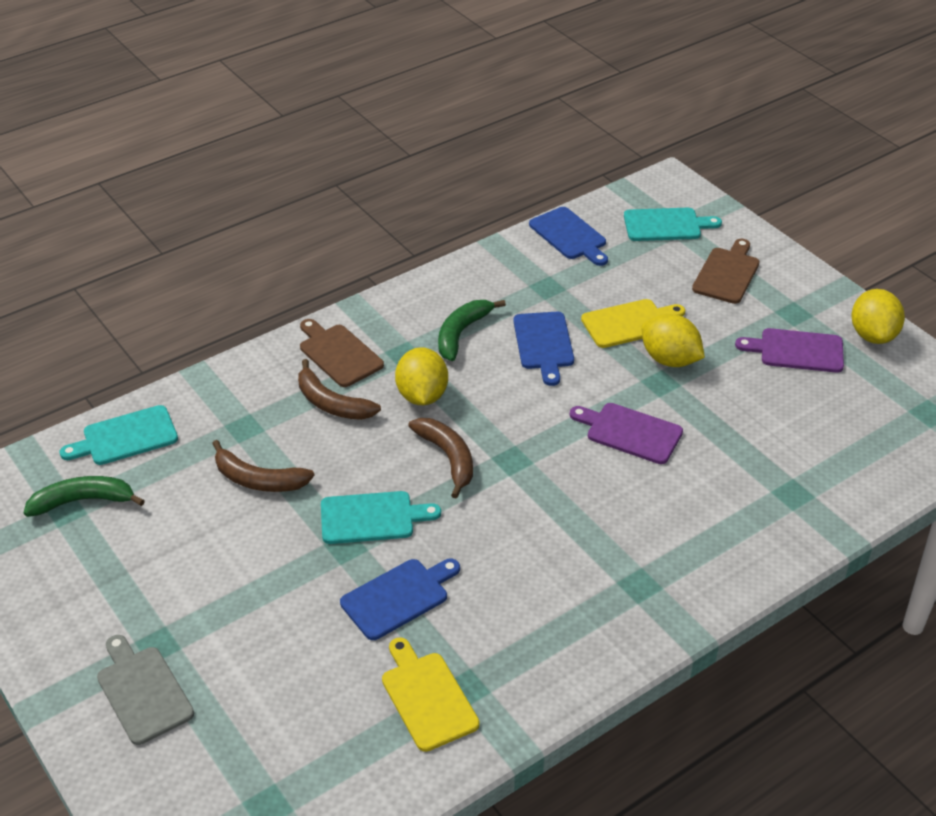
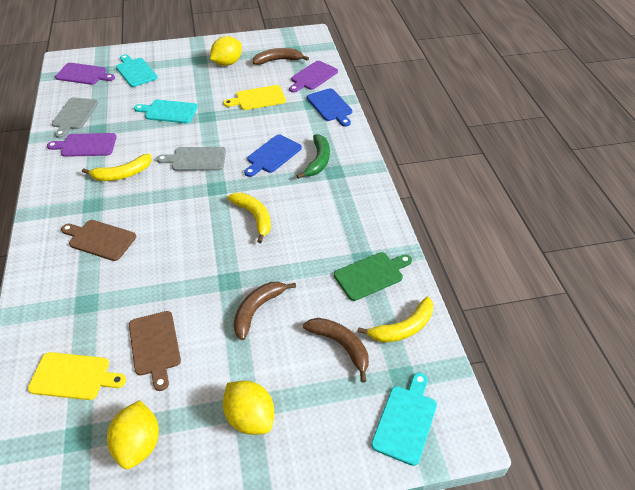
blue cutting board: 3 -> 2
green banana: 2 -> 1
green cutting board: 0 -> 1
grey cutting board: 1 -> 2
purple cutting board: 2 -> 3
yellow banana: 0 -> 3

